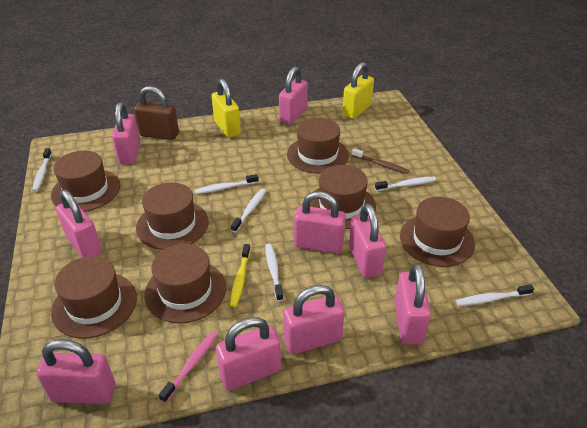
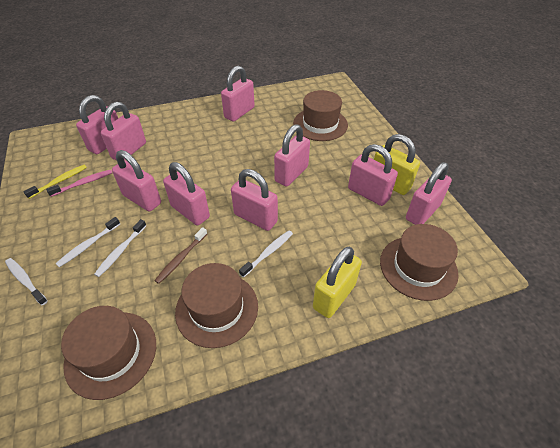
brown hat: 7 -> 4
brown padlock: 1 -> 0
white toothbrush: 6 -> 4

